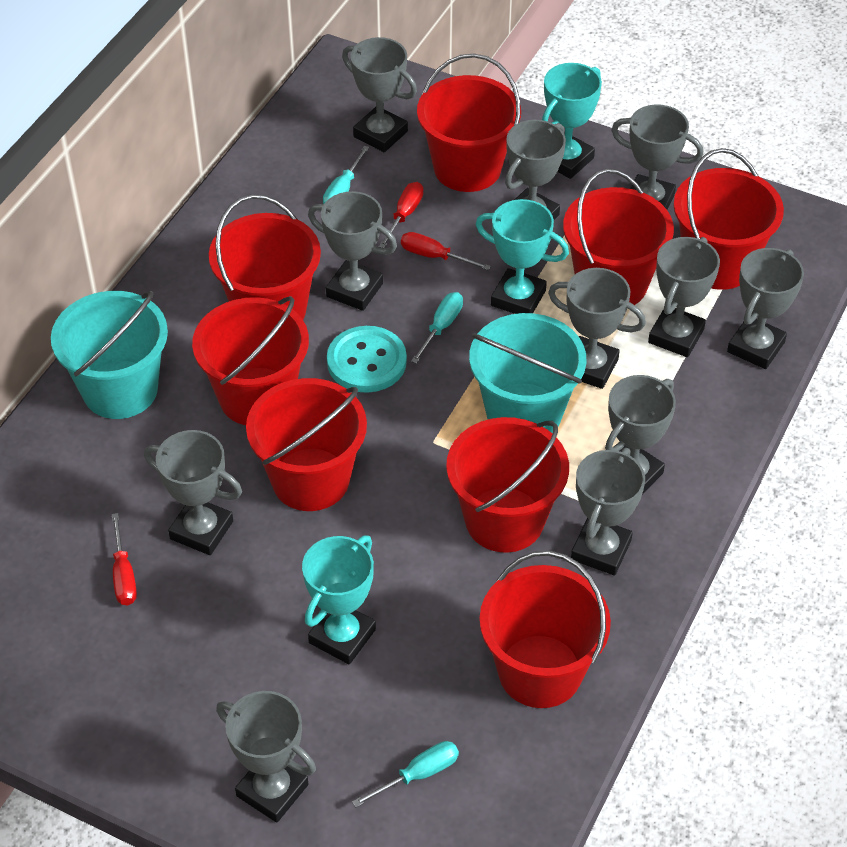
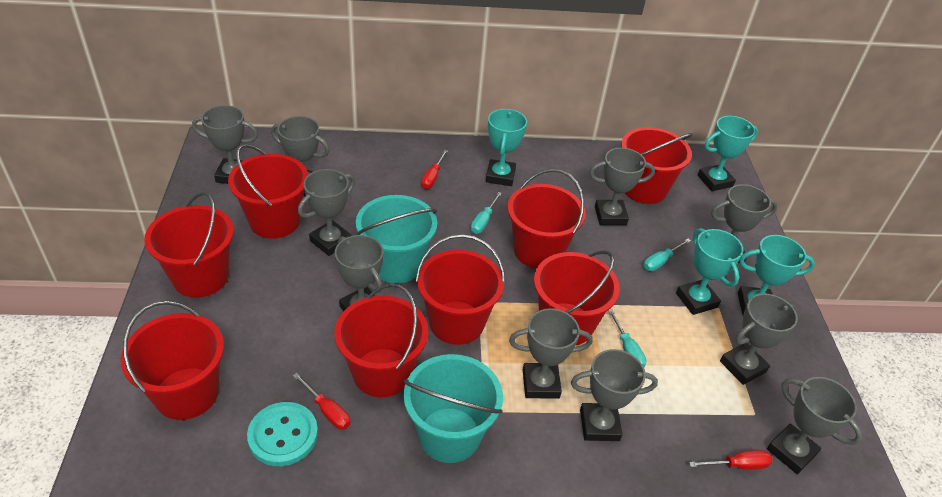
grey trophy: 11 -> 10
turquoise trophy: 3 -> 4

